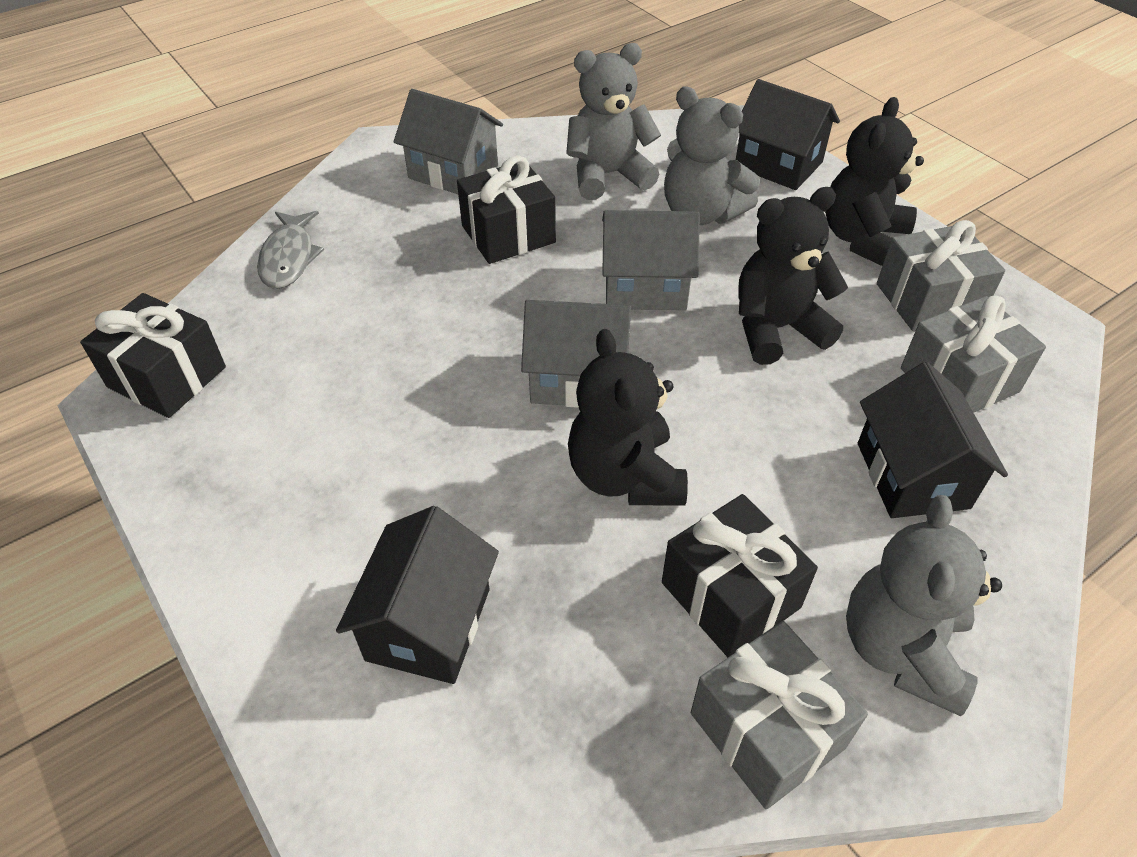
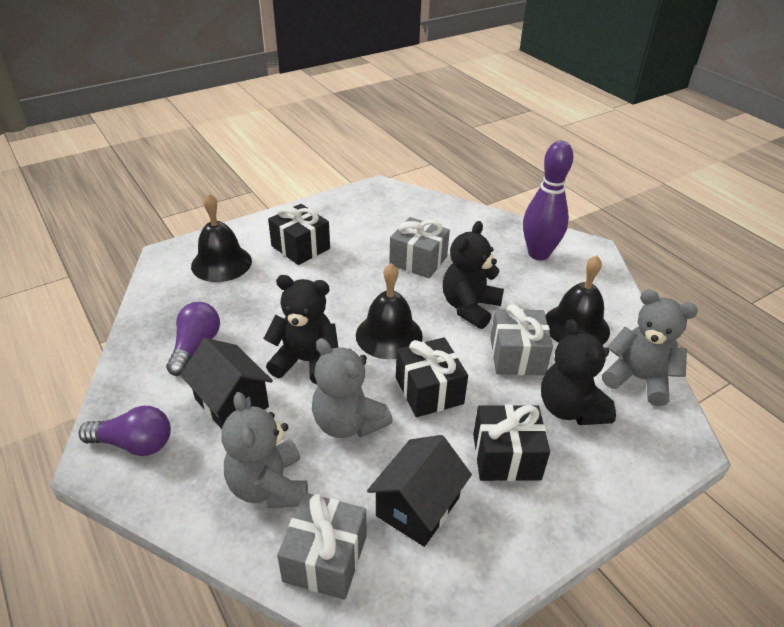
black bell: 0 -> 3
black house: 3 -> 2
grey fish: 1 -> 0
grey house: 3 -> 0
purple bowling pin: 0 -> 1
purple light bulb: 0 -> 2

